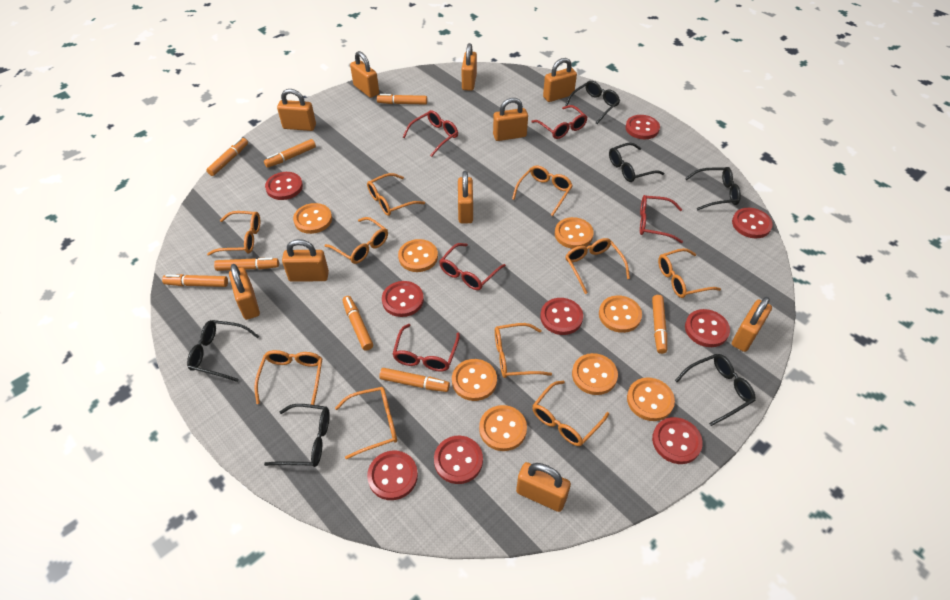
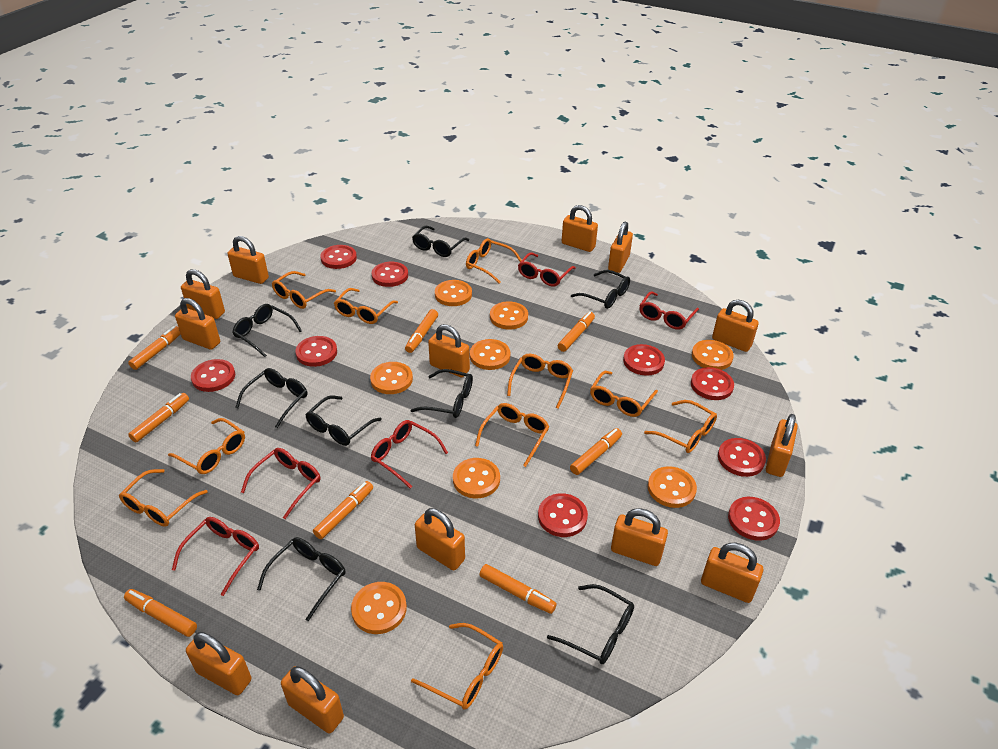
black glasses: 6 -> 8
orange padlock: 10 -> 13

